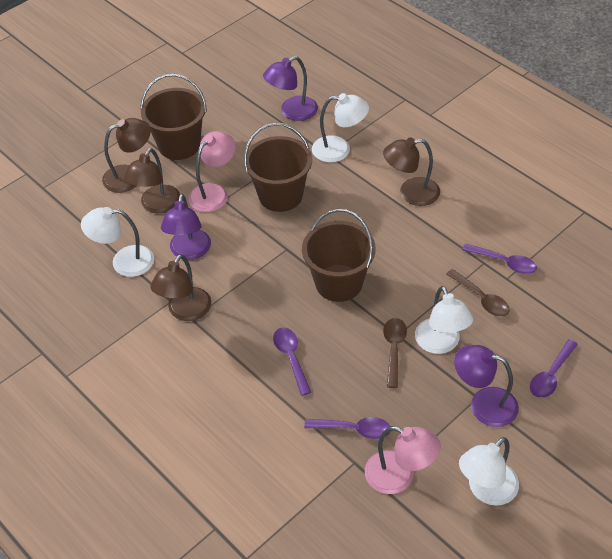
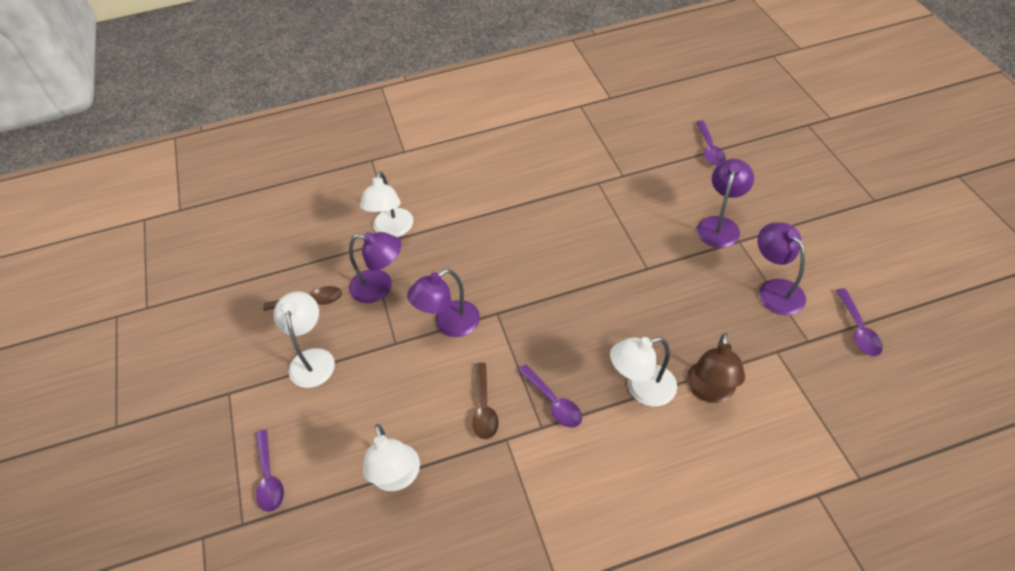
brown bucket: 3 -> 0
brown lamp: 4 -> 1
pink lamp: 2 -> 0
purple lamp: 3 -> 4

